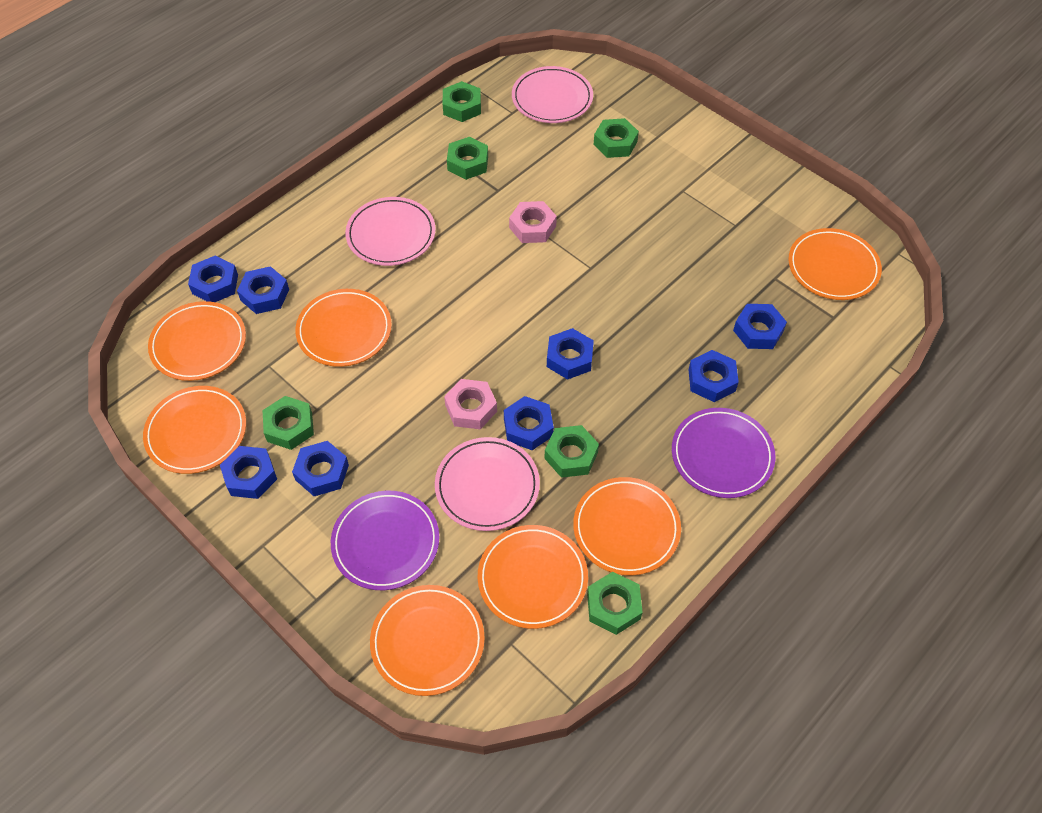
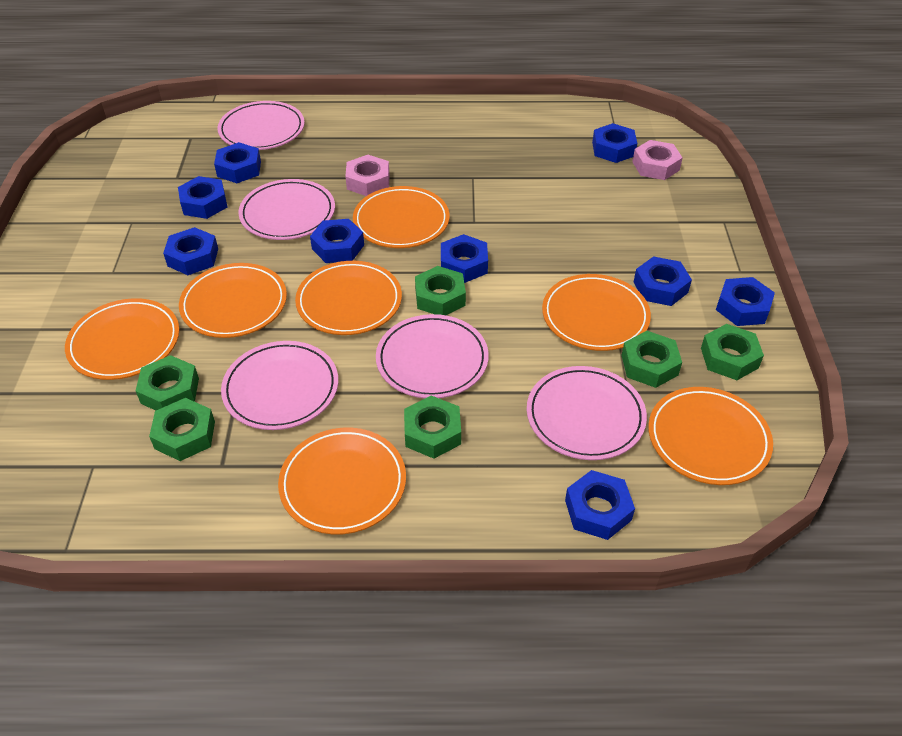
blue nut: 8 -> 9
pink plate: 3 -> 5
purple plate: 2 -> 0

